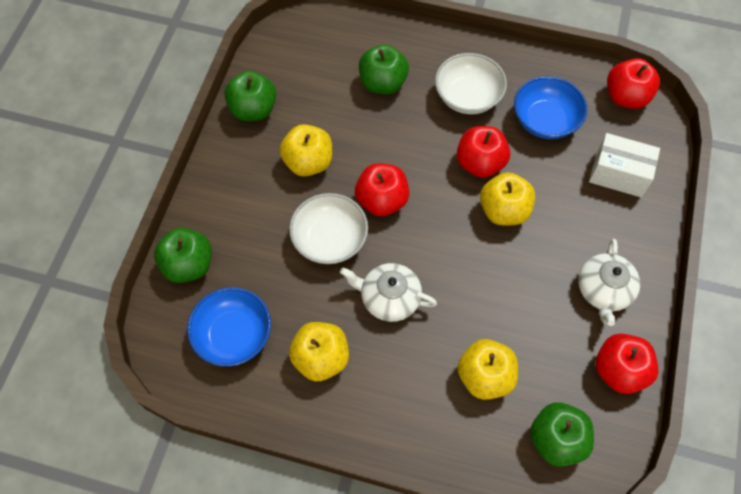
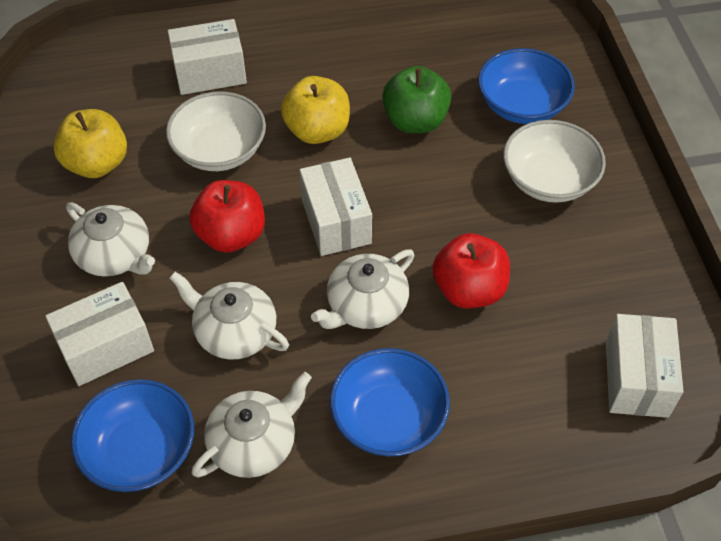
blue bowl: 2 -> 3
green apple: 4 -> 1
red apple: 4 -> 2
white box: 1 -> 4
white teapot: 2 -> 4
yellow apple: 4 -> 2

